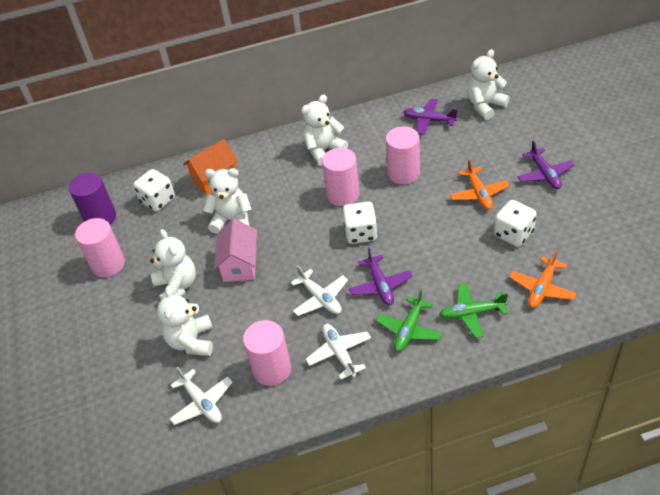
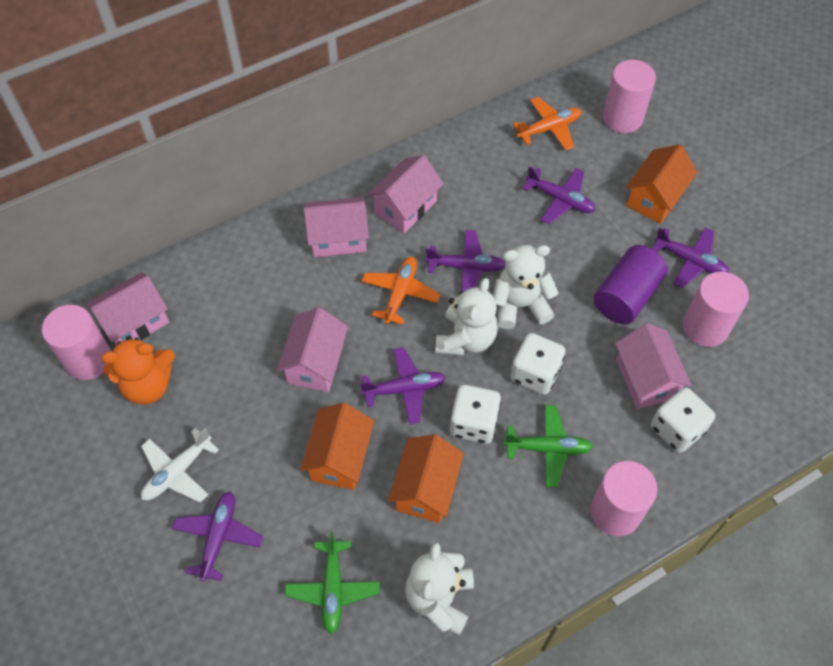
orange house: 1 -> 3
orange teddy bear: 0 -> 1
pink house: 1 -> 5
purple plane: 3 -> 5
white plane: 3 -> 1
white teddy bear: 5 -> 3

